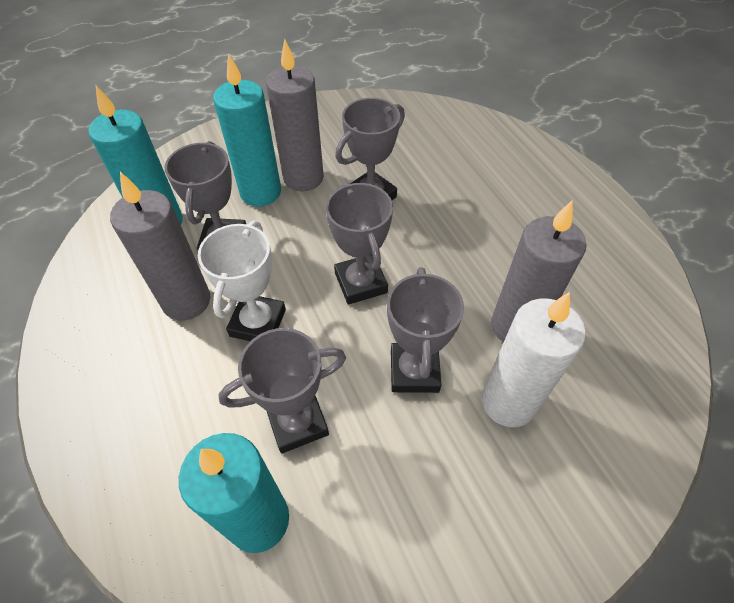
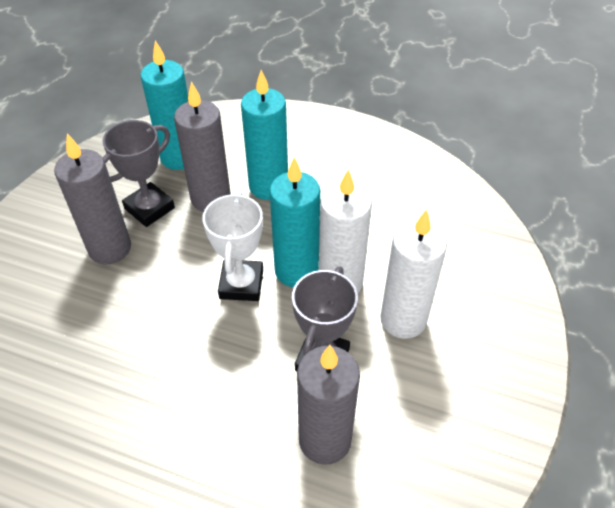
grey trophy: 5 -> 2
white candle: 1 -> 2

